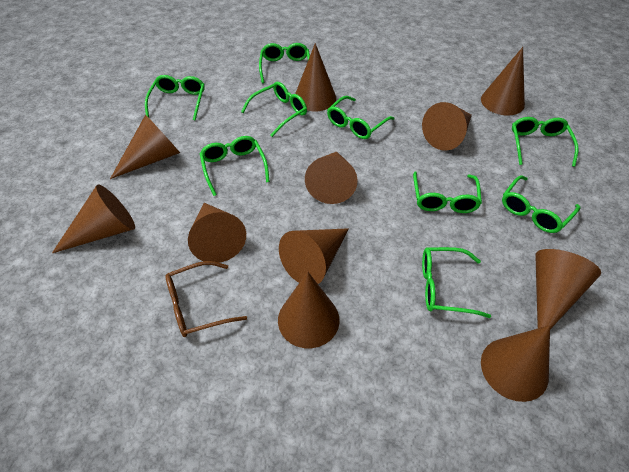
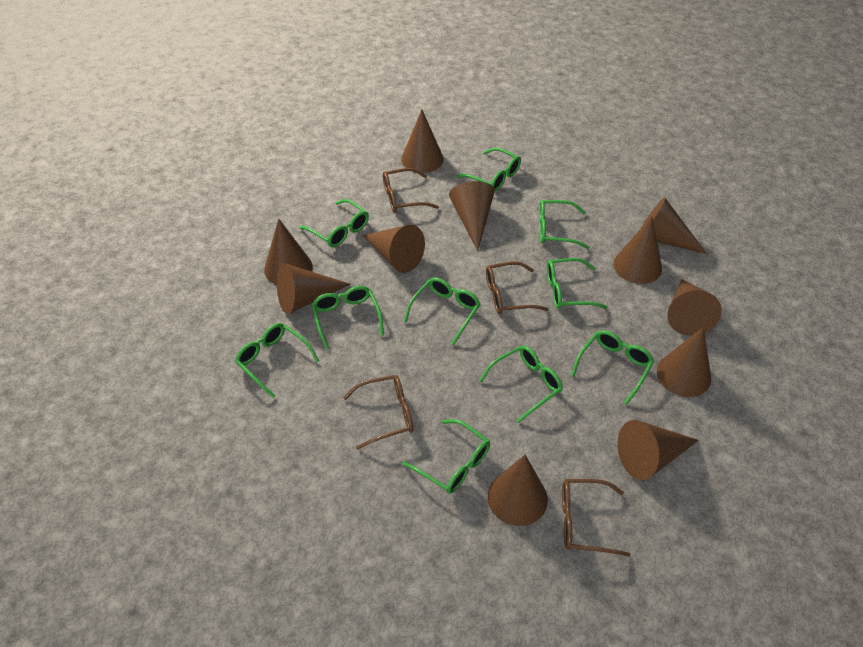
brown glasses: 1 -> 4
green glasses: 9 -> 10

